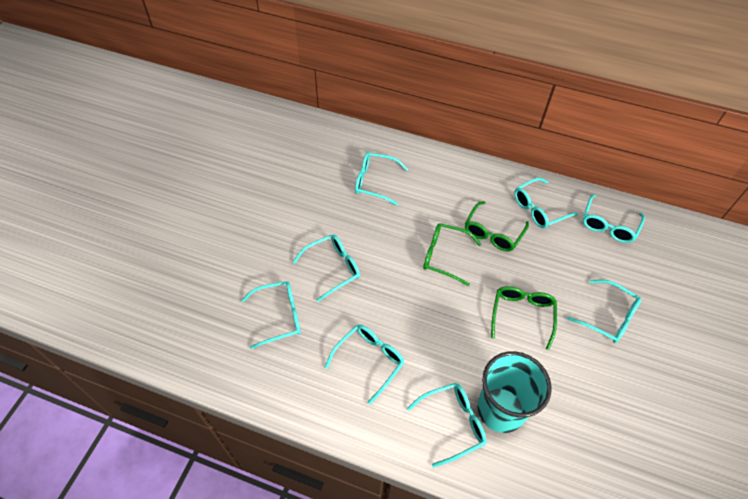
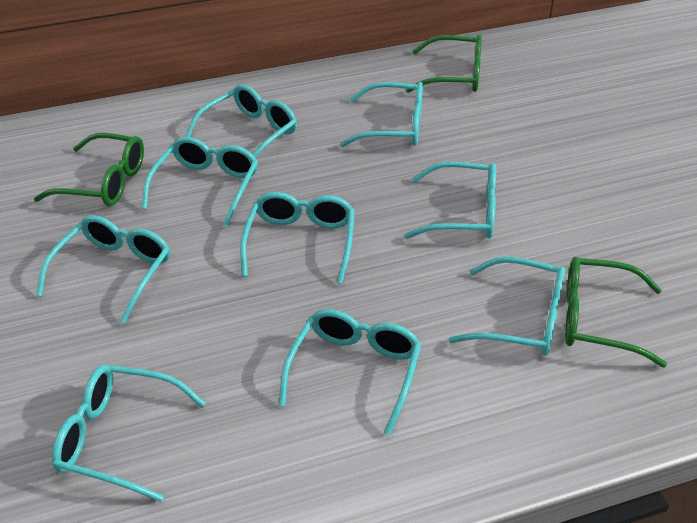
turquoise cup: 1 -> 0
turquoise glasses: 8 -> 9

